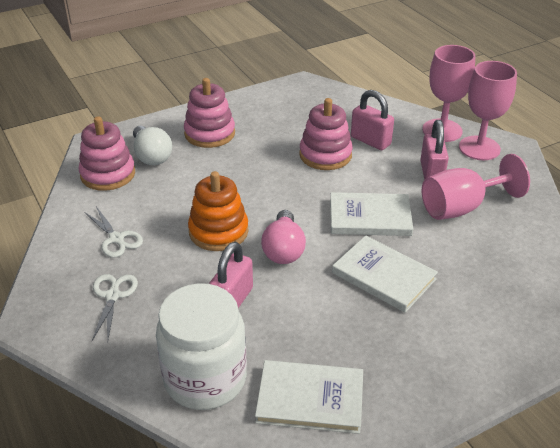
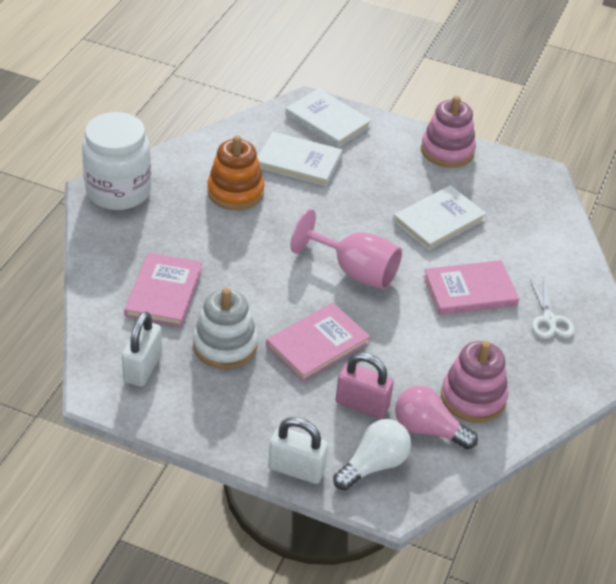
pink book: 0 -> 3
pink goblet: 3 -> 1
pink padlock: 3 -> 1
pink stacking toy: 3 -> 2
white padlock: 0 -> 2
white scissors: 2 -> 1
white stacking toy: 0 -> 1

